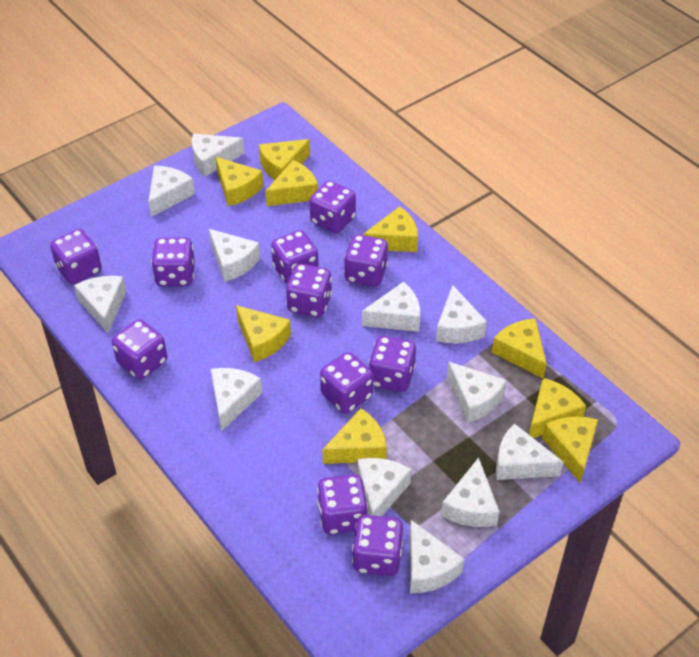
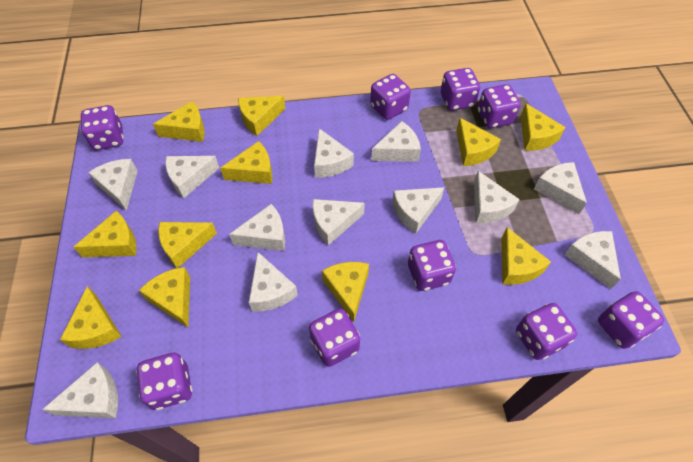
purple dice: 11 -> 9
yellow cheese: 9 -> 11

